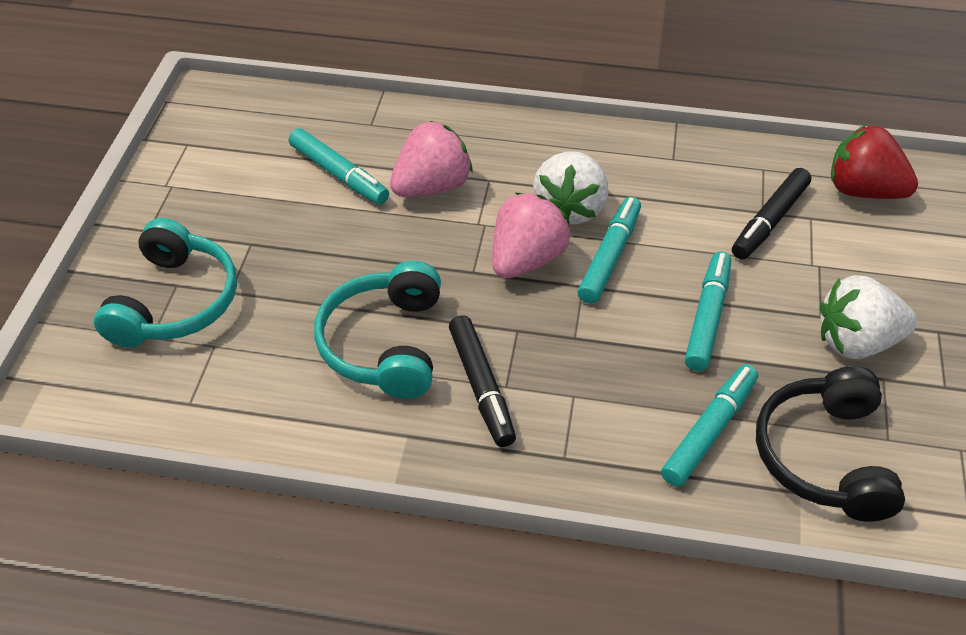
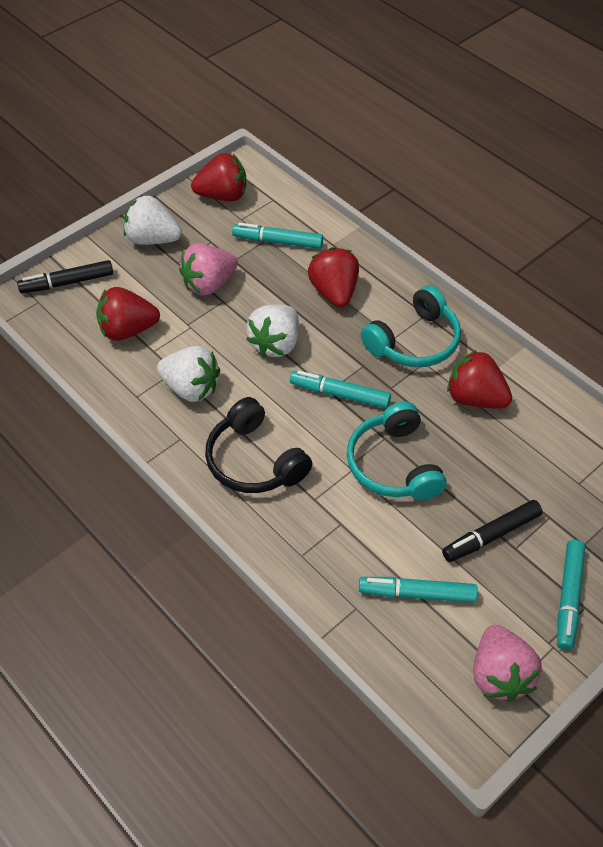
red strawberry: 1 -> 4
white strawberry: 2 -> 3

